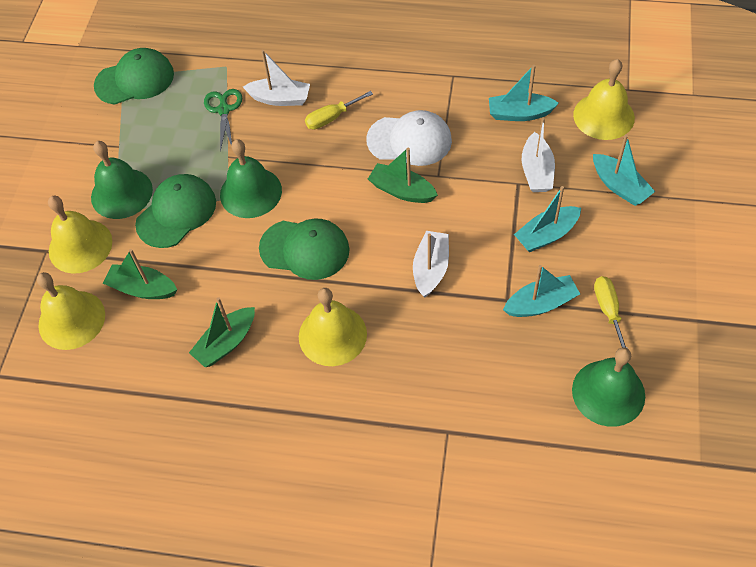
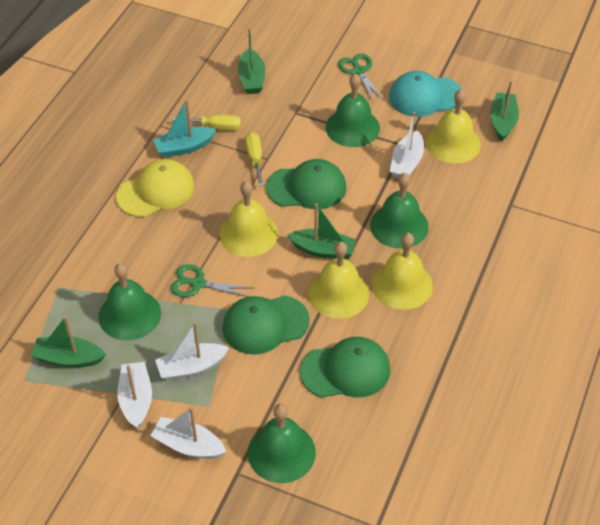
green bell: 3 -> 4
green boat: 3 -> 4
green scissors: 1 -> 2
turquoise boat: 4 -> 1
turquoise cap: 0 -> 1
white boat: 3 -> 4
white cap: 1 -> 0
yellow cap: 0 -> 1

